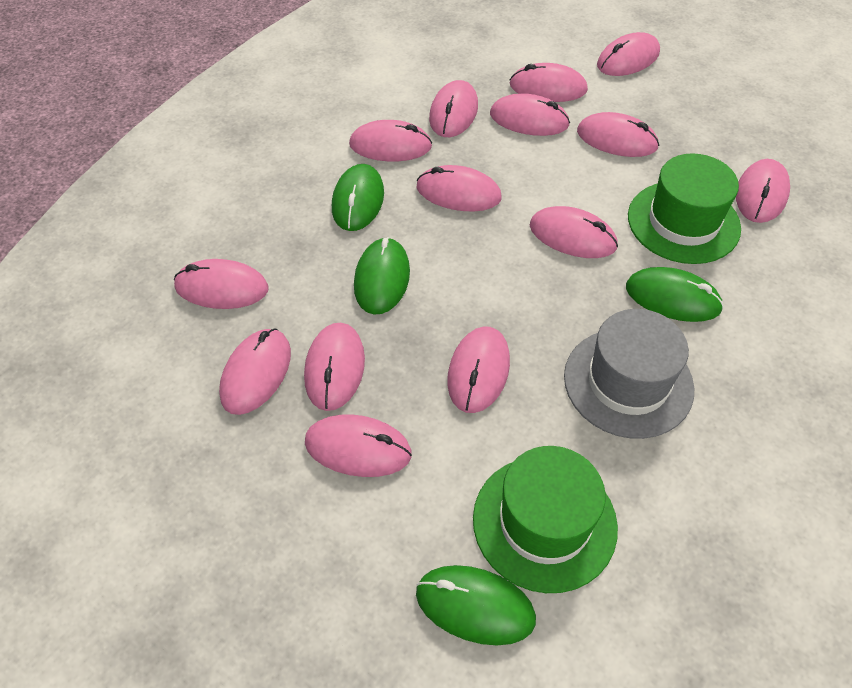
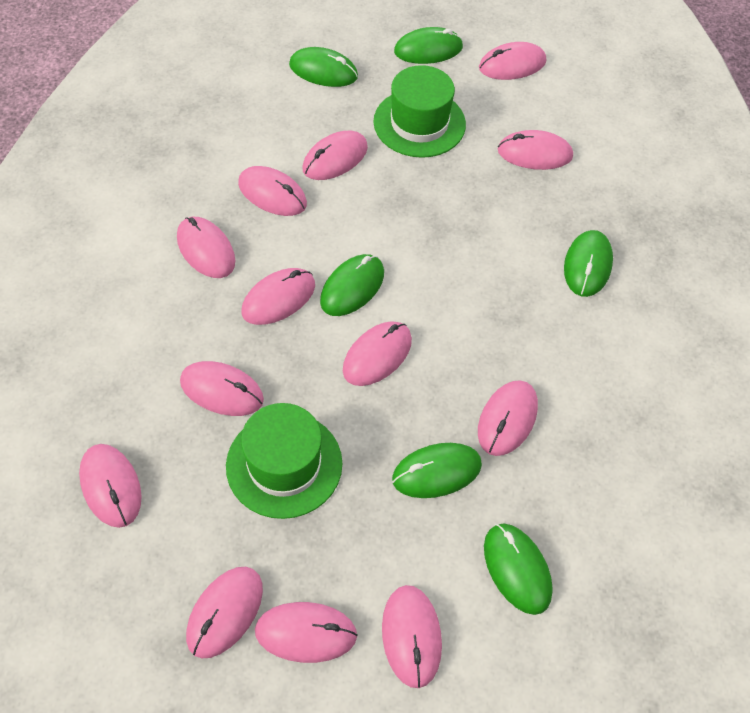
green mouse: 4 -> 6
grey hat: 1 -> 0
pink mouse: 14 -> 13

